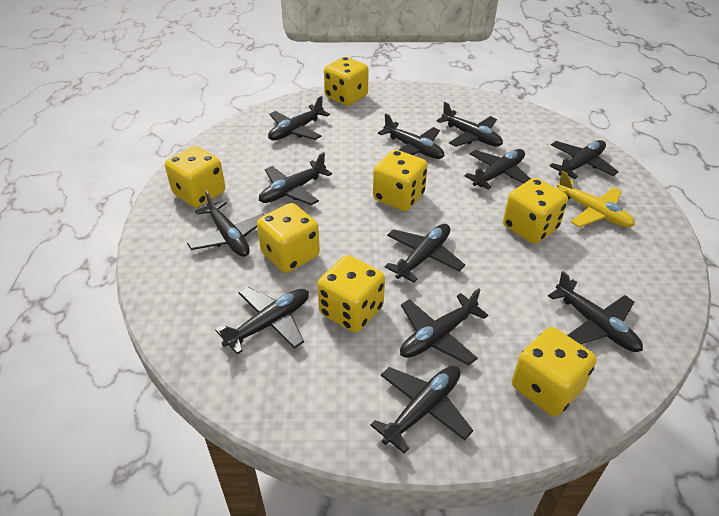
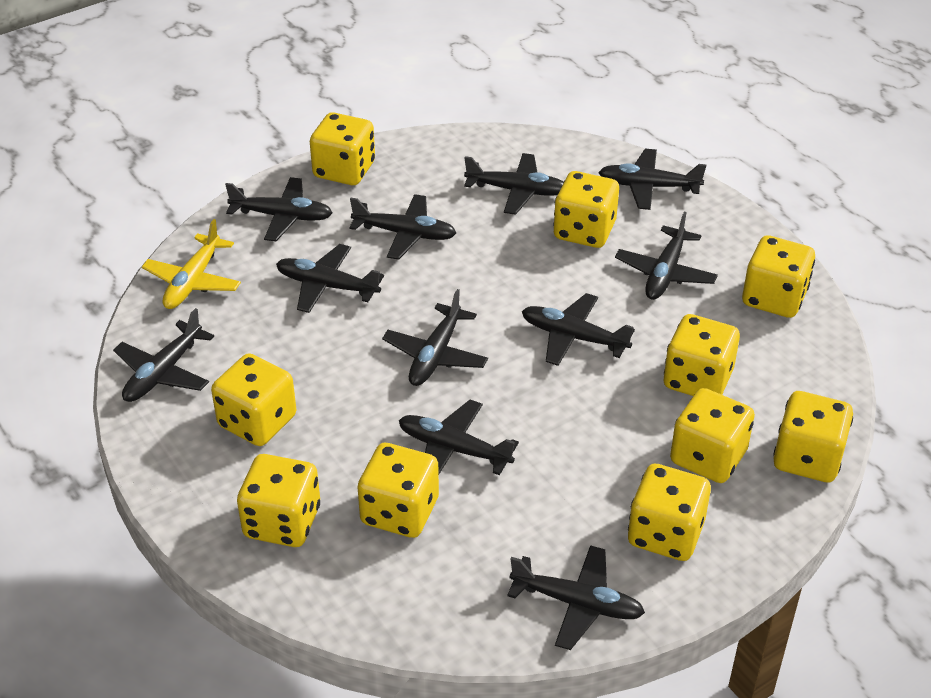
black plane: 12 -> 11
yellow dice: 7 -> 10

